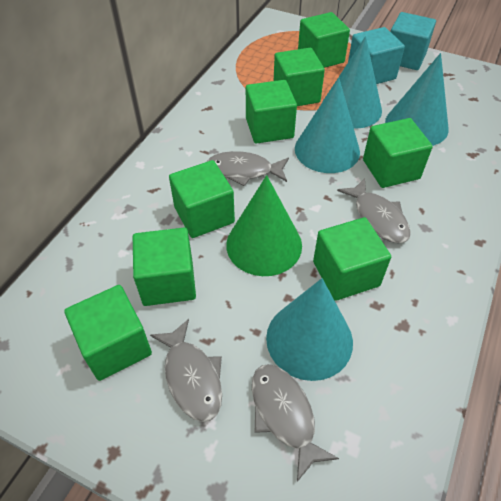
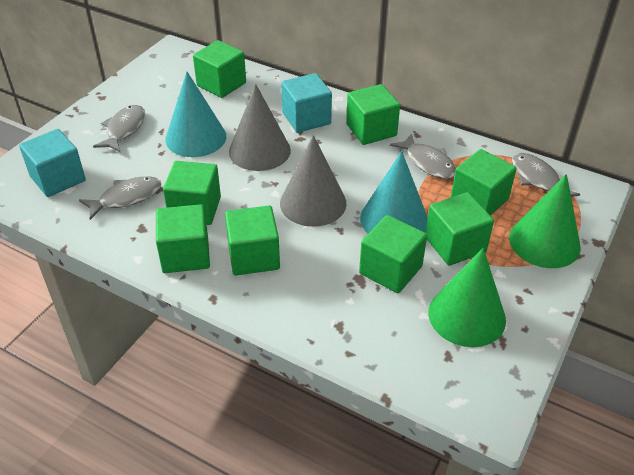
green cone: 1 -> 2
grey cone: 0 -> 2
turquoise cone: 4 -> 2

